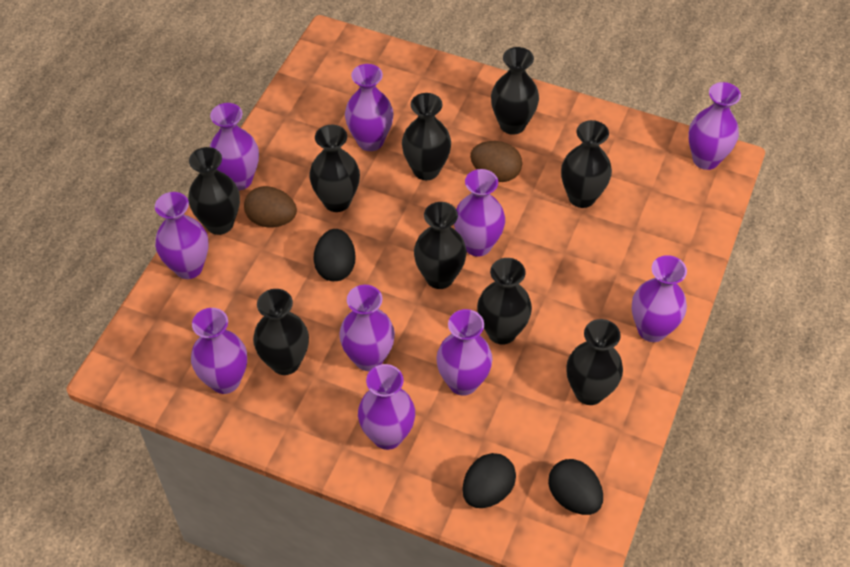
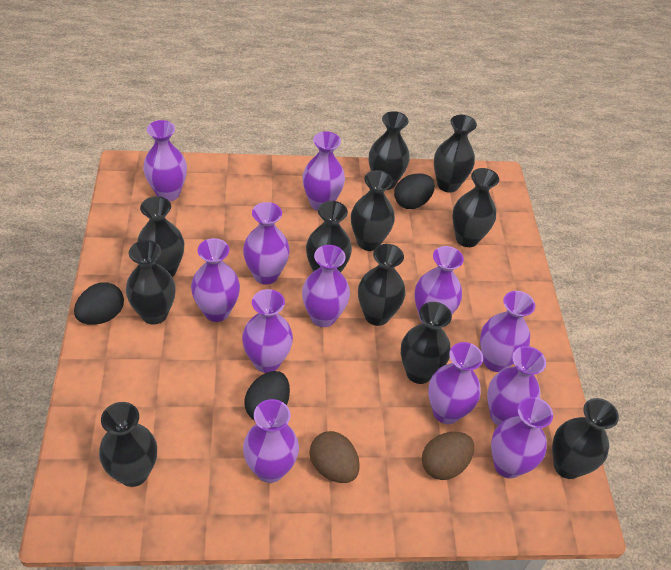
black vase: 9 -> 11
purple vase: 10 -> 12

